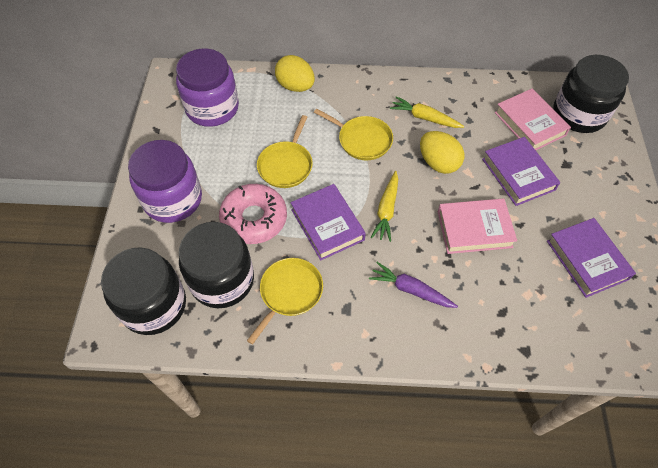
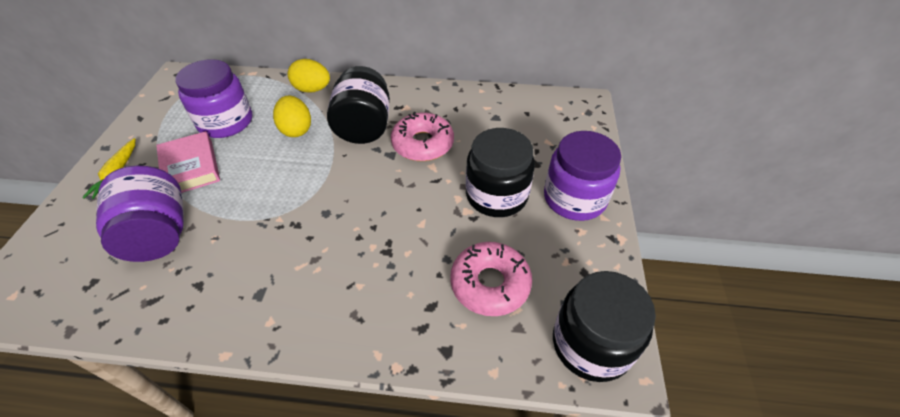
pink book: 2 -> 1
pink donut: 1 -> 2
purple book: 3 -> 0
purple carrot: 1 -> 0
purple jar: 2 -> 3
yellow carrot: 2 -> 1
yellow pan: 3 -> 0

